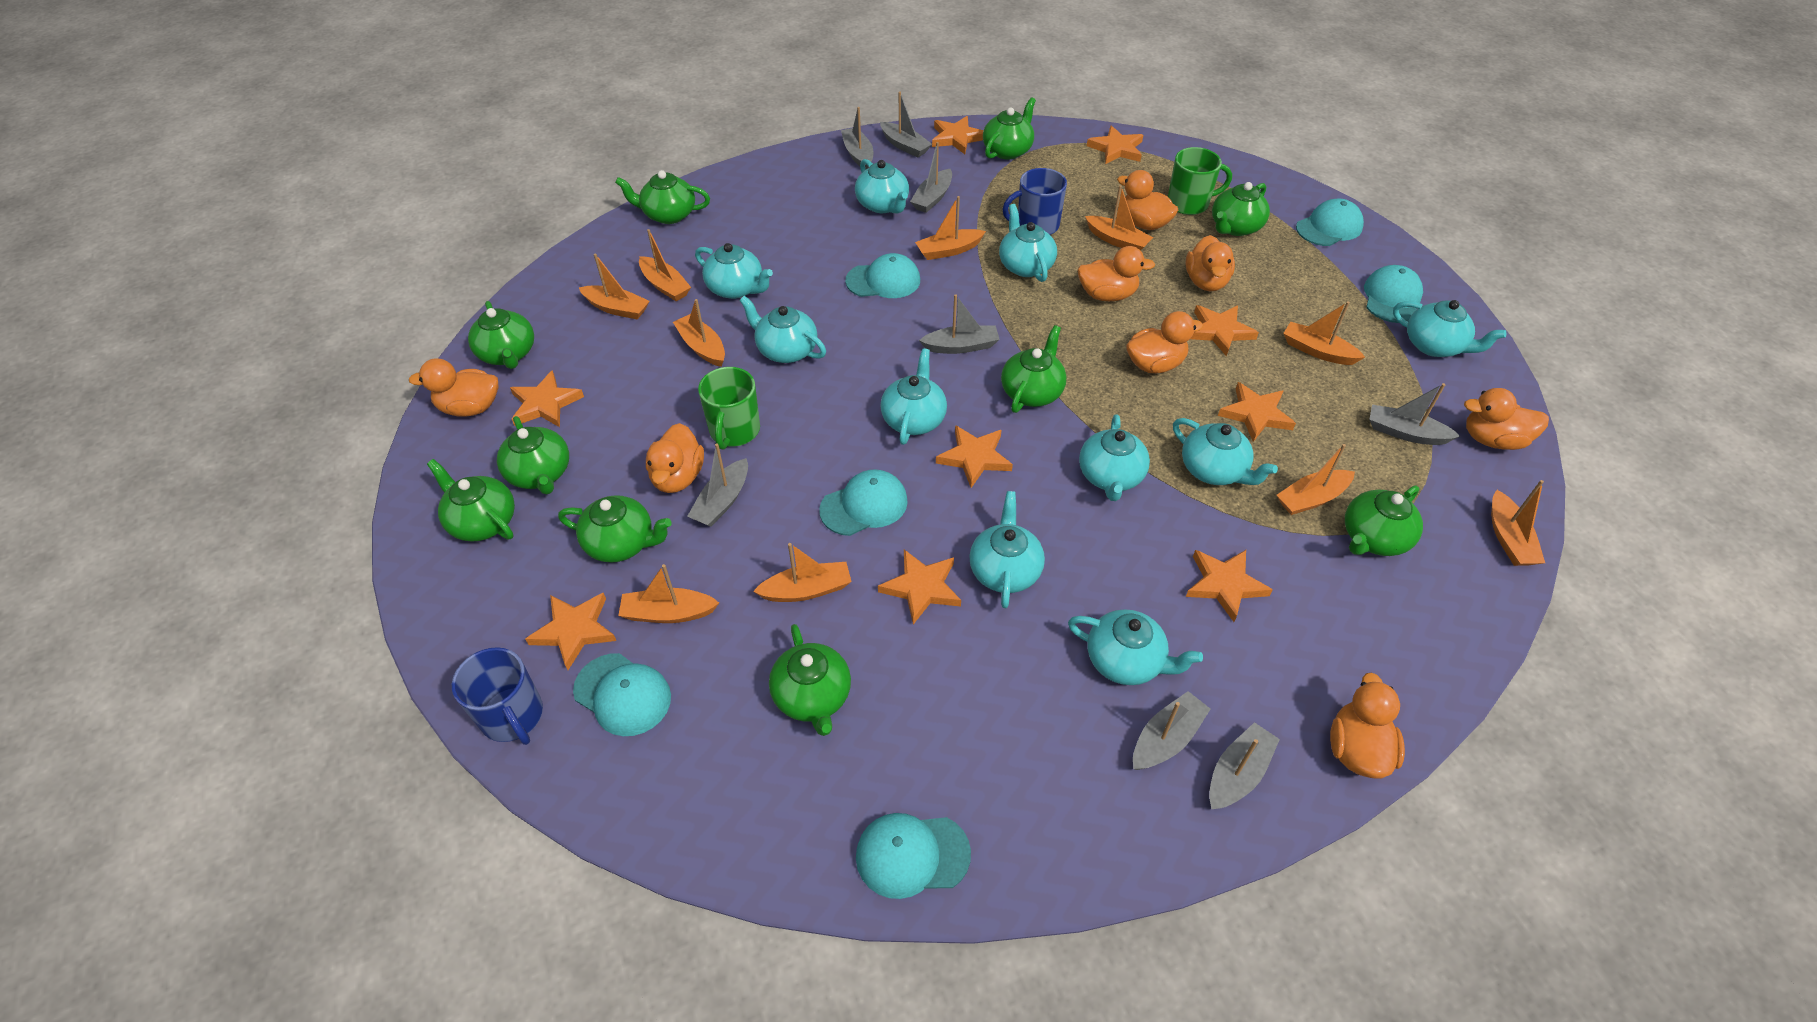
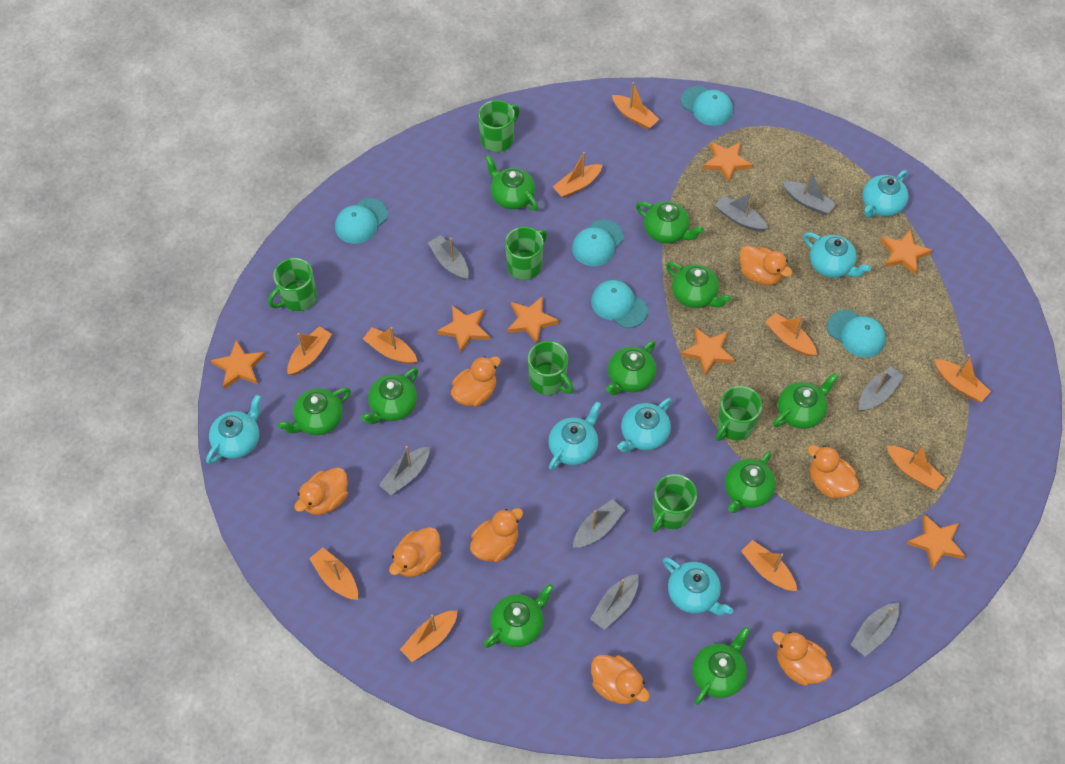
blue mug: 2 -> 0
green mug: 2 -> 6
orange star: 9 -> 7
turquoise cap: 6 -> 5
turquoise teapot: 10 -> 6

